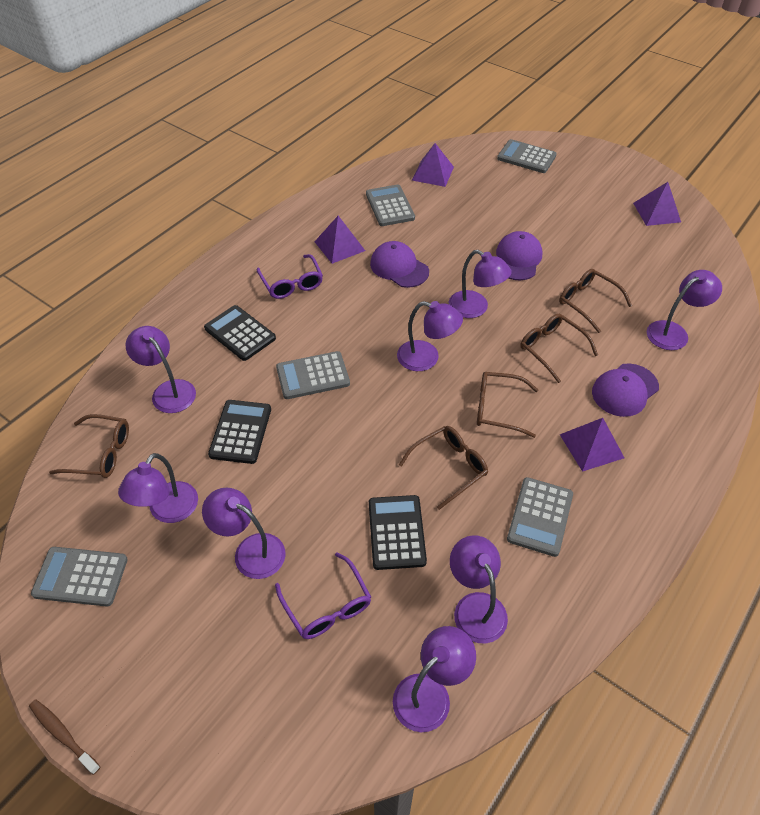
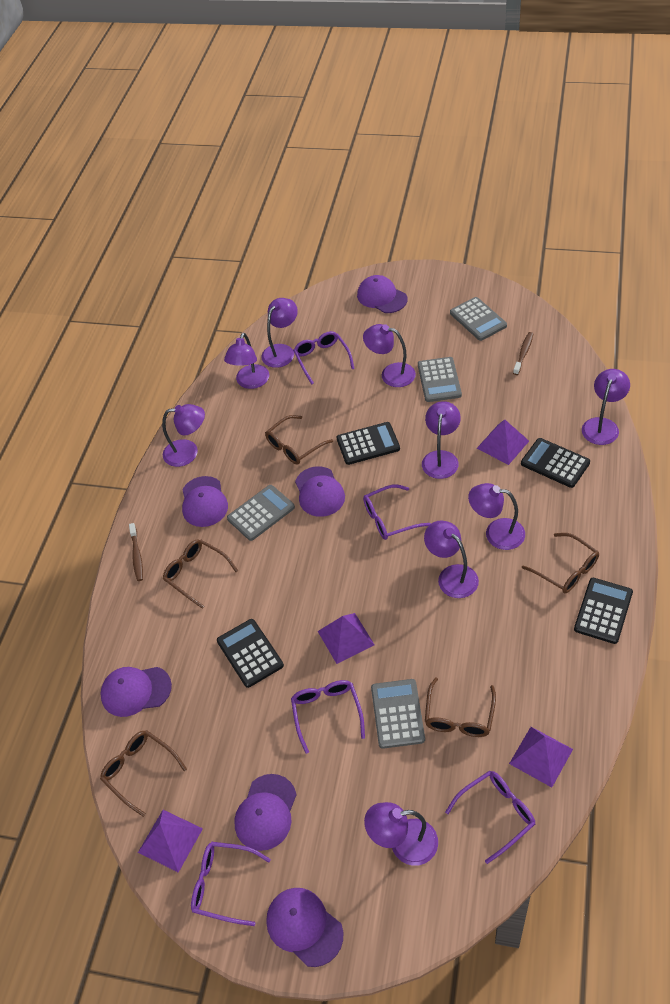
black calculator: 3 -> 4
brown toothbrush: 1 -> 2
grey calculator: 5 -> 4
purple cap: 3 -> 6
purple glasses: 2 -> 5
purple lamp: 8 -> 9

